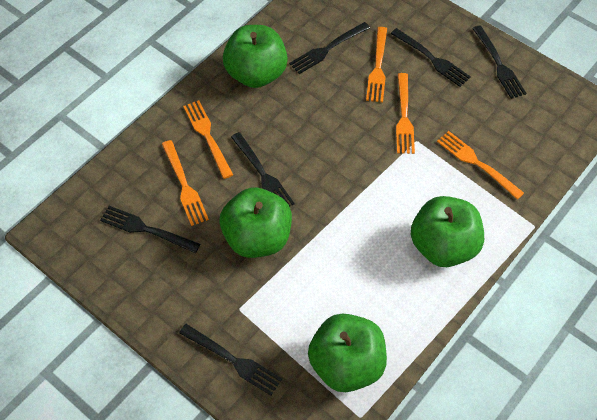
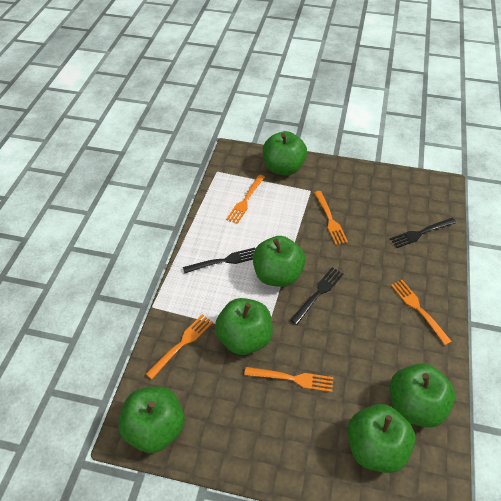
black fork: 6 -> 3
green apple: 4 -> 6

